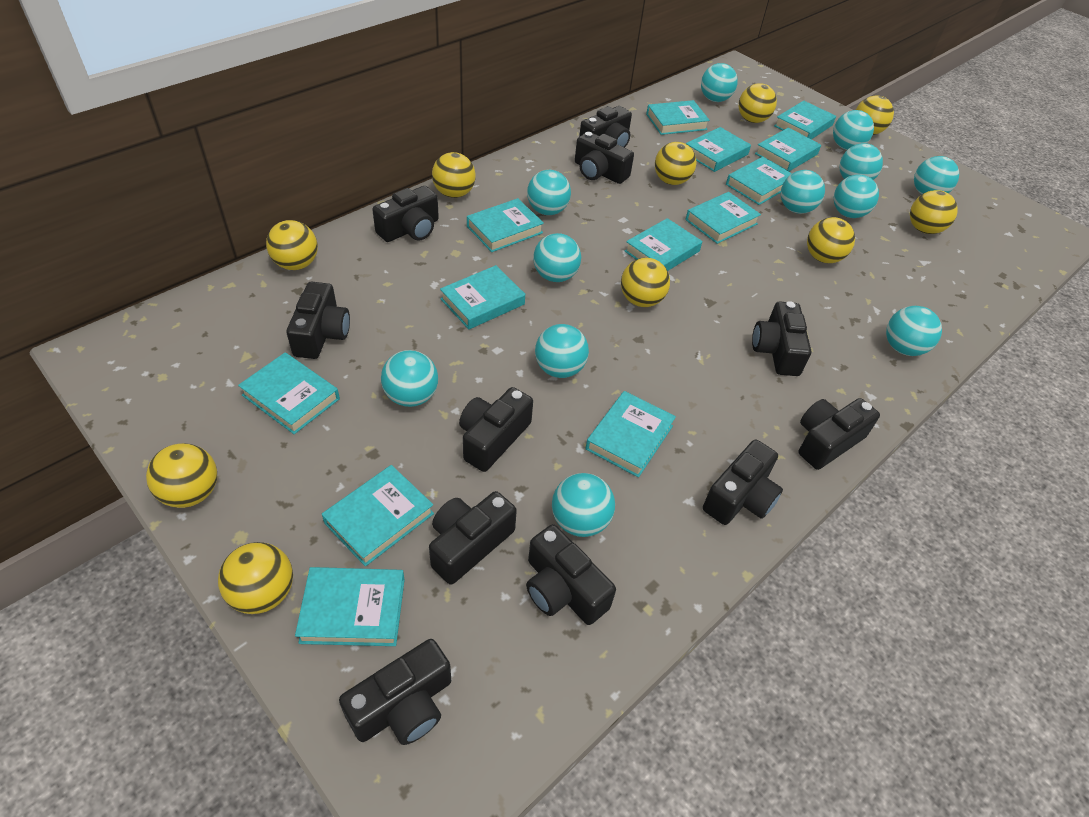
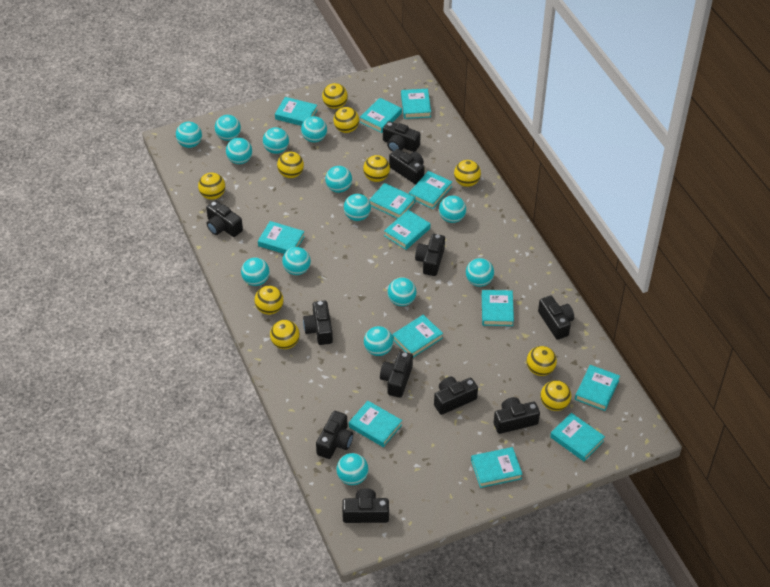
turquoise ball: 12 -> 14

